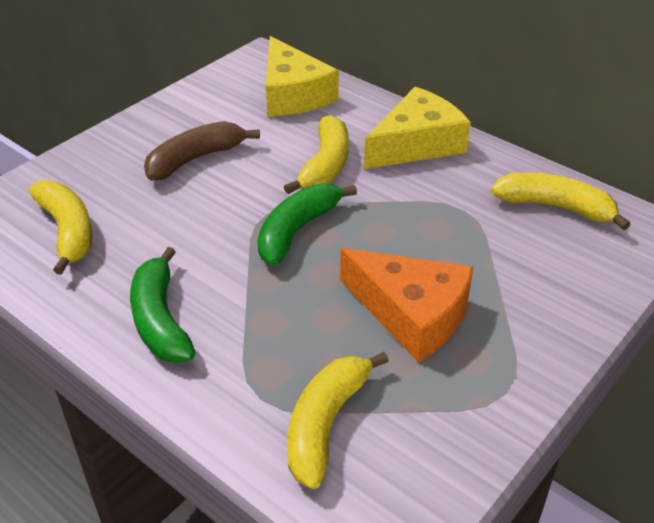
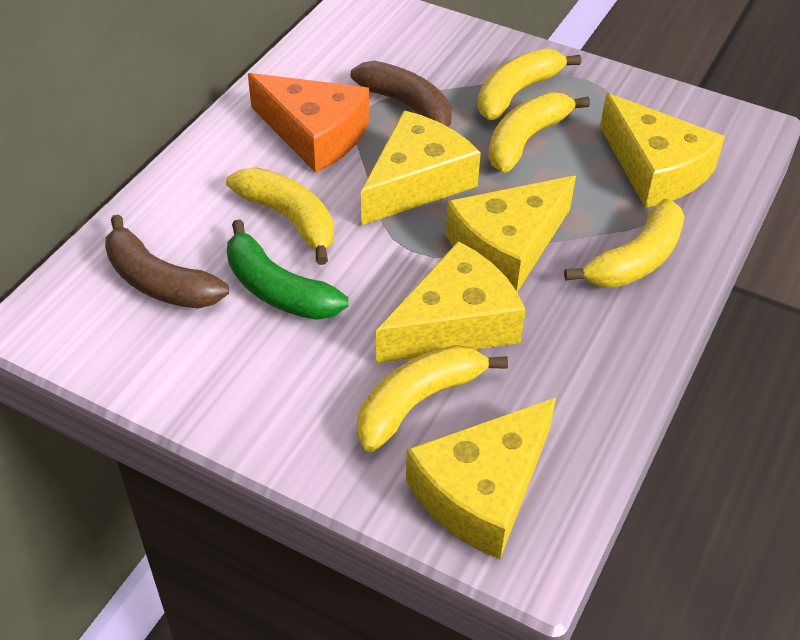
brown banana: 1 -> 2
green banana: 2 -> 1
yellow banana: 4 -> 5
yellow cheese: 2 -> 5

